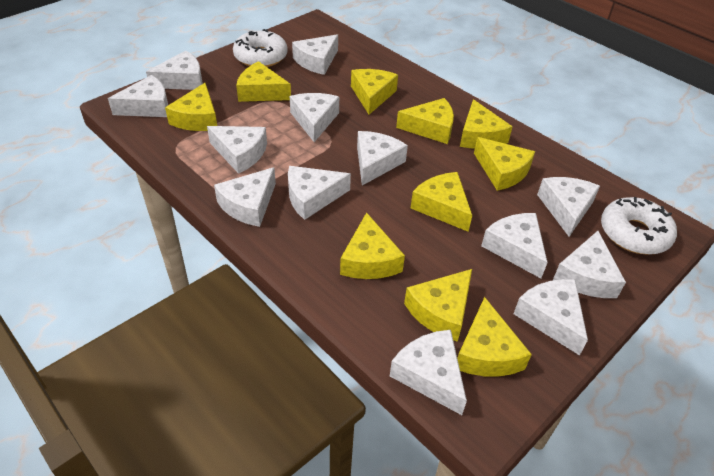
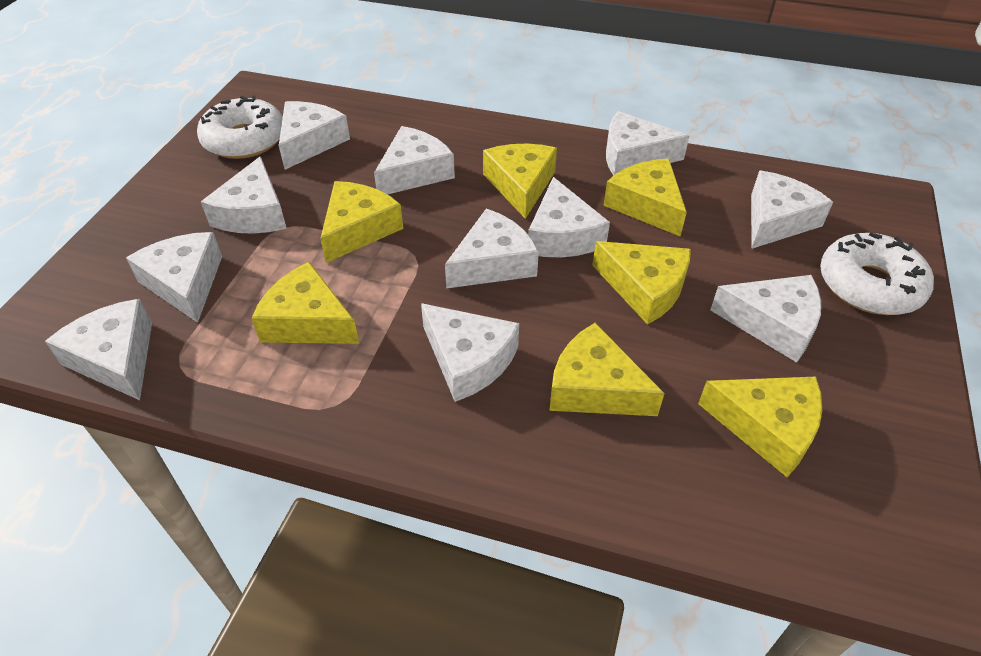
white cheese: 13 -> 11
yellow cheese: 10 -> 7

